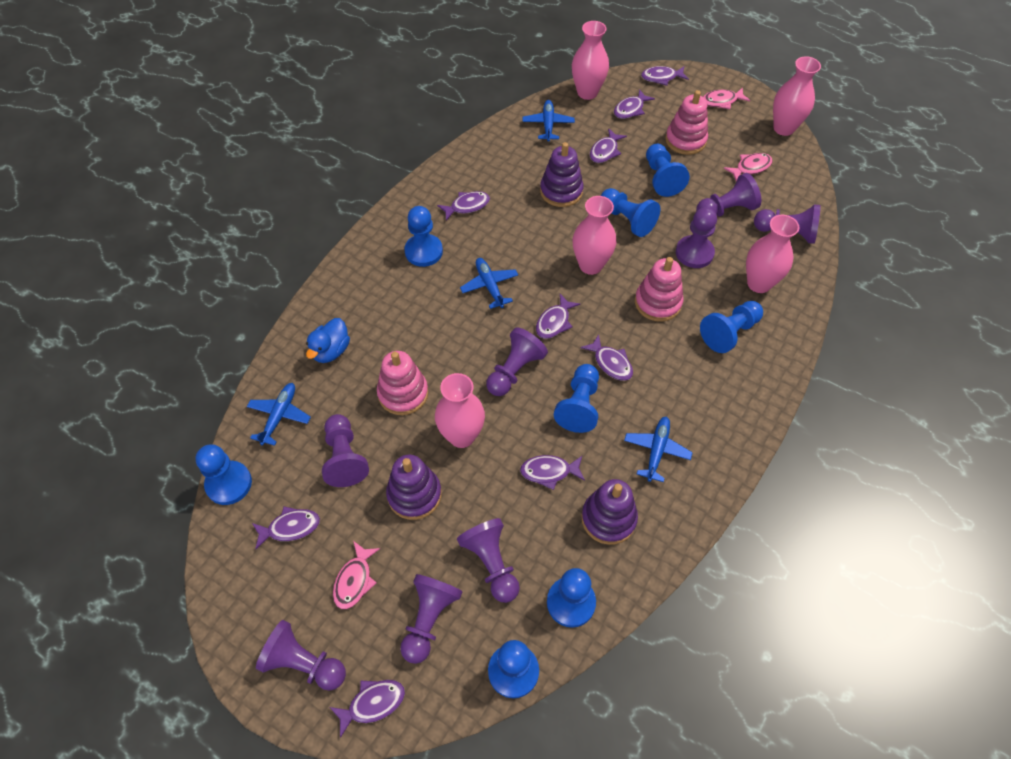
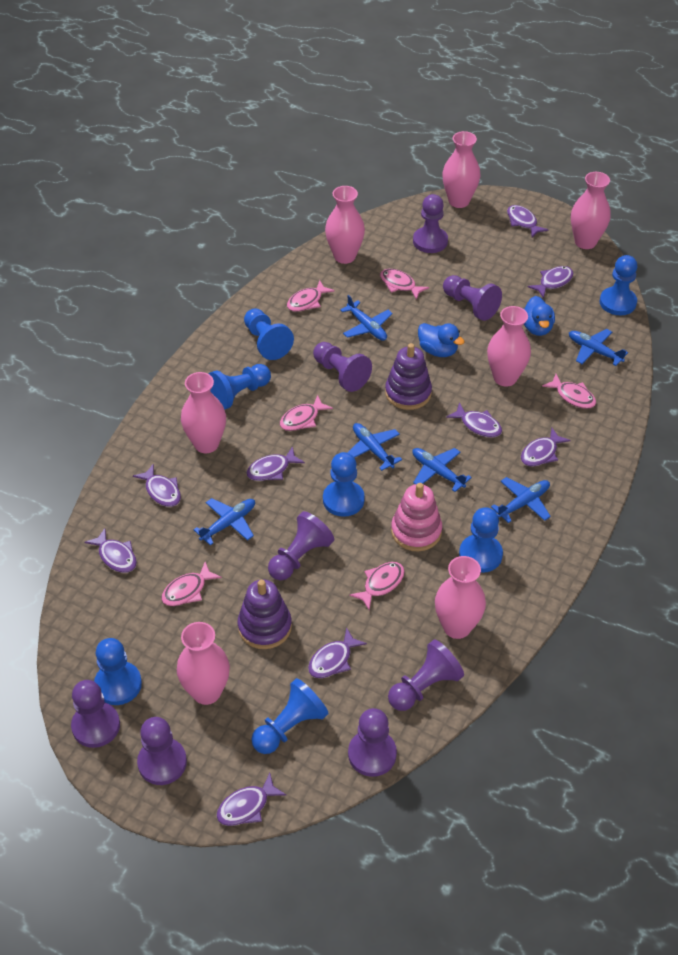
blue duck: 1 -> 2
blue pawn: 8 -> 7
blue plane: 4 -> 6
pink fish: 3 -> 6
pink stacking toy: 3 -> 1
pink vase: 5 -> 7
purple stacking toy: 3 -> 2

